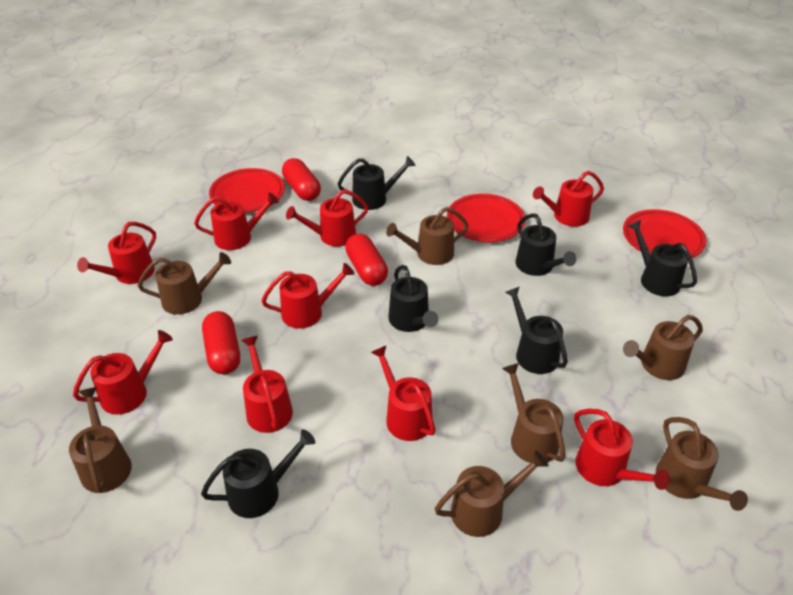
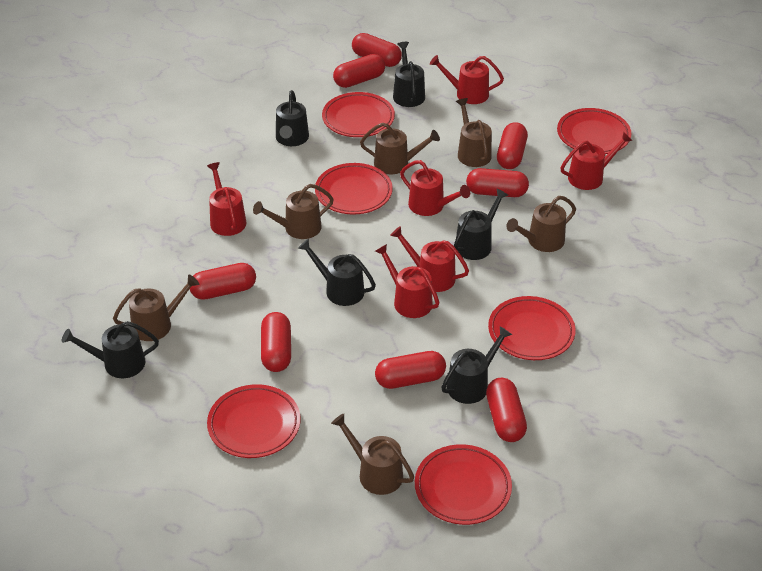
brown watering can: 7 -> 6
red capsule: 3 -> 8
red plate: 3 -> 6
red watering can: 9 -> 6

